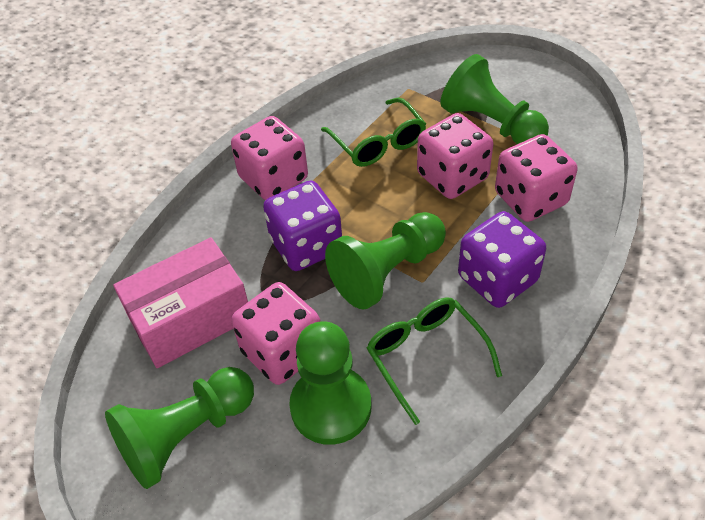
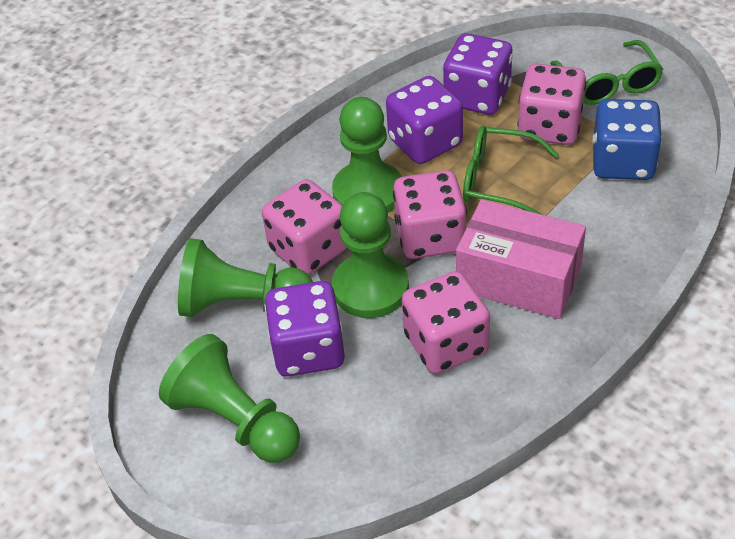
blue dice: 0 -> 1
purple dice: 2 -> 3

